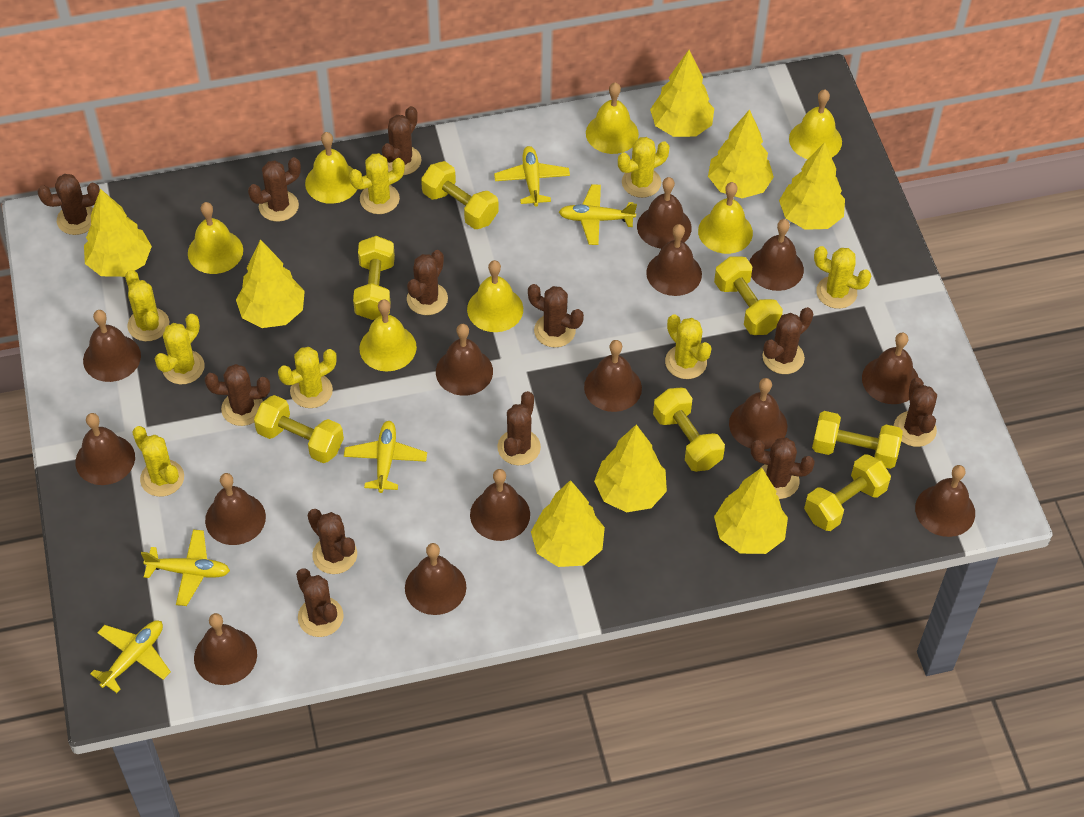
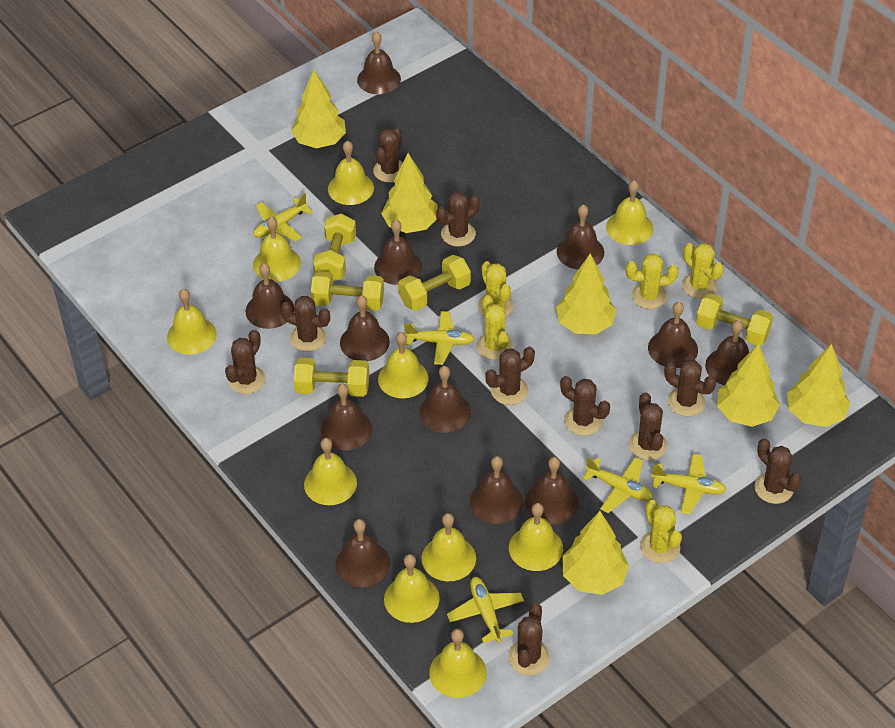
brown bell: 14 -> 12
brown cactus: 12 -> 10
yellow bell: 7 -> 10
yellow cactus: 8 -> 5
yellow dumbbell: 7 -> 5
yellow tree: 8 -> 6

